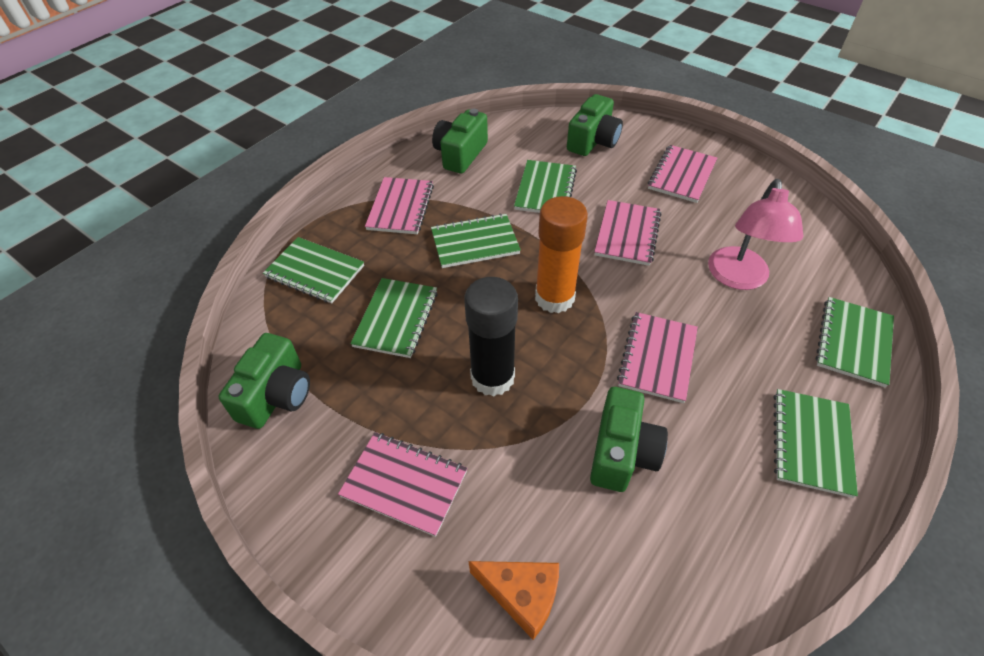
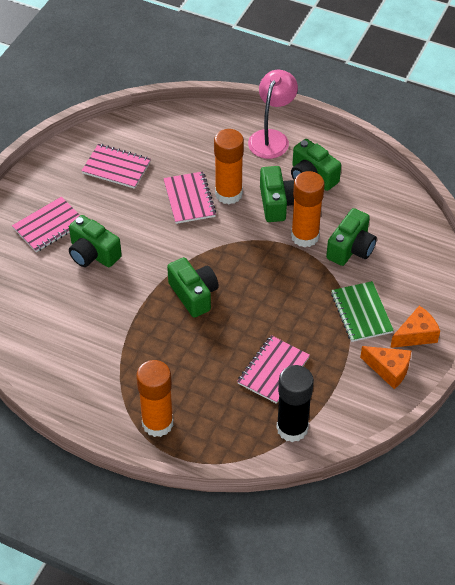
green camera: 4 -> 5
green notebook: 6 -> 1
orange cheese: 1 -> 2
orange glue stick: 1 -> 3
pink notebook: 5 -> 4

